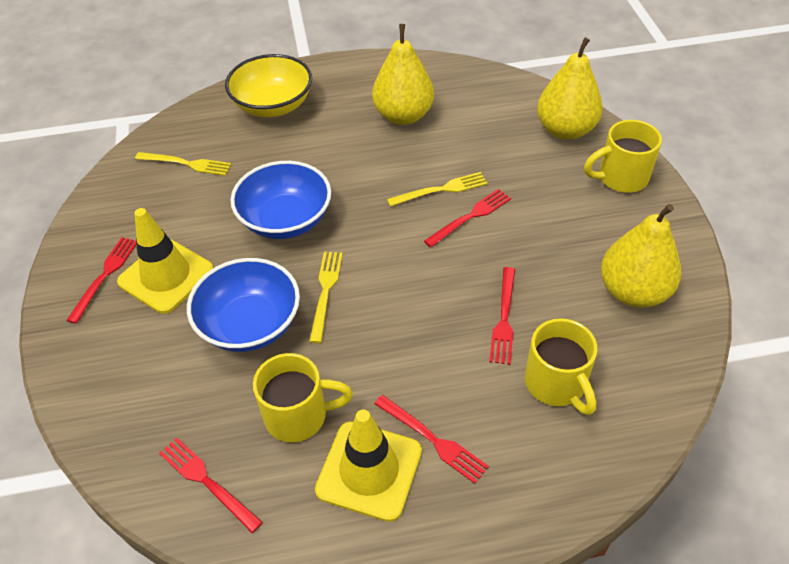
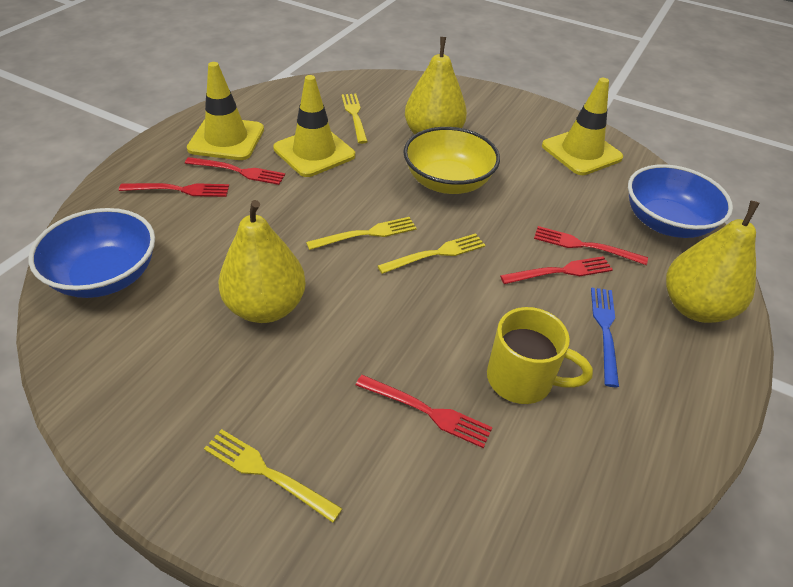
blue fork: 0 -> 1
yellow fork: 3 -> 4
yellow mug: 3 -> 1
yellow traffic cone: 2 -> 3

